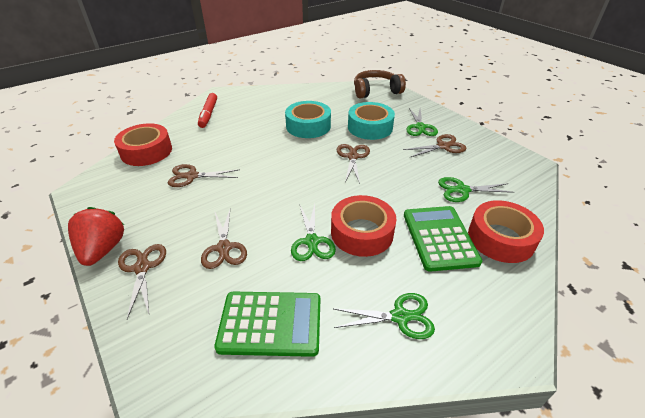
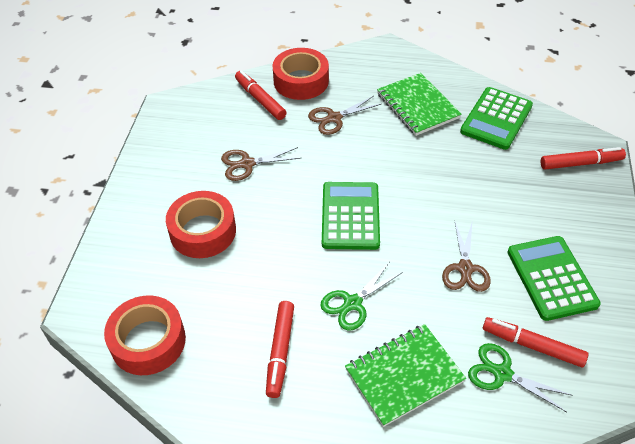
brown headphones: 1 -> 0
brown scissors: 5 -> 3
green calculator: 2 -> 3
green notebook: 0 -> 2
green scissors: 4 -> 2
red marker: 1 -> 4
red strawberry: 1 -> 0
turquoise tape: 2 -> 0

